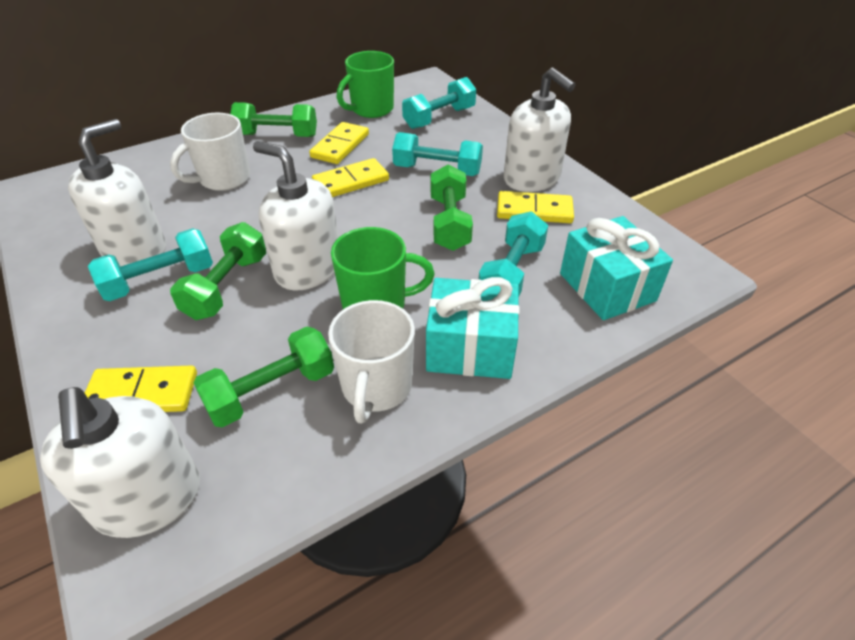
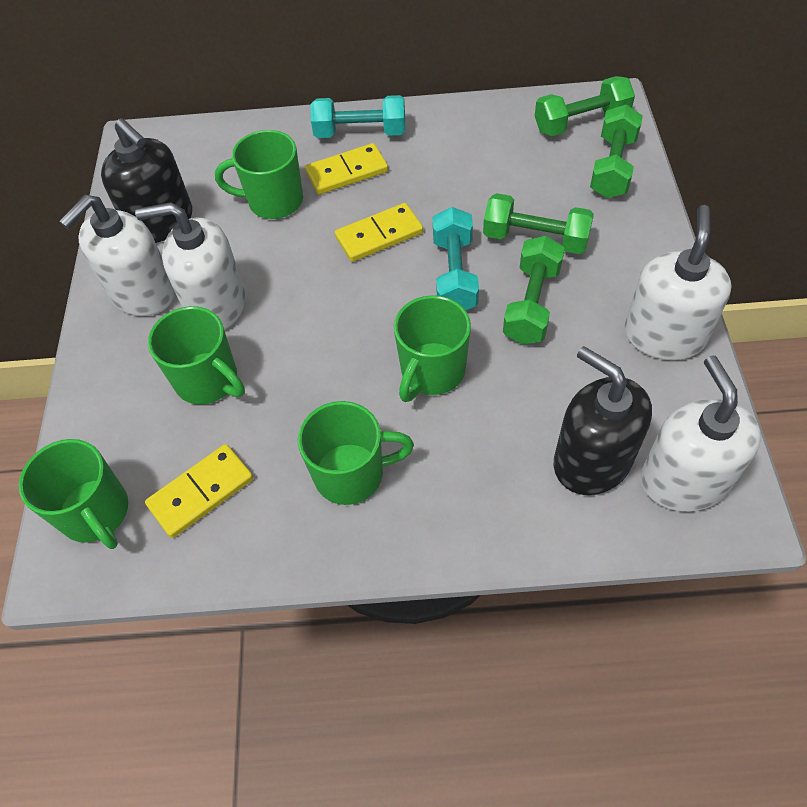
black soap dispenser: 0 -> 2
green mug: 2 -> 5
turquoise dumbbell: 4 -> 2
turquoise gift: 2 -> 0
white mug: 2 -> 0
yellow domino: 4 -> 3

